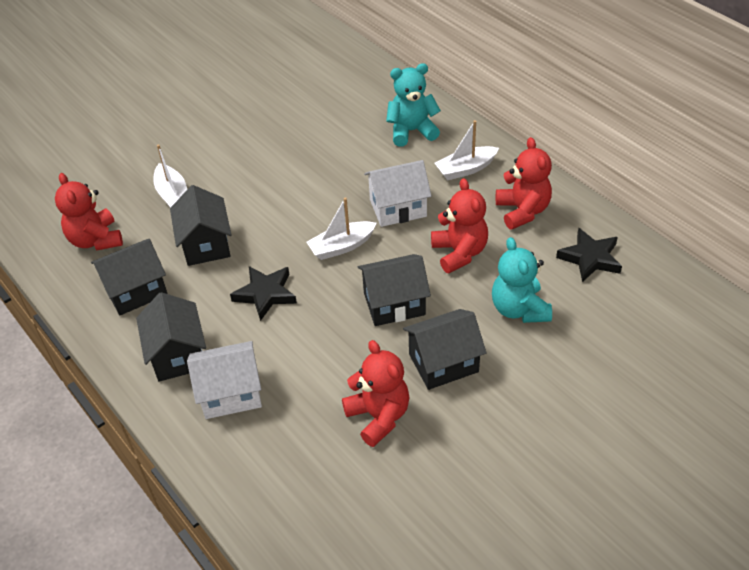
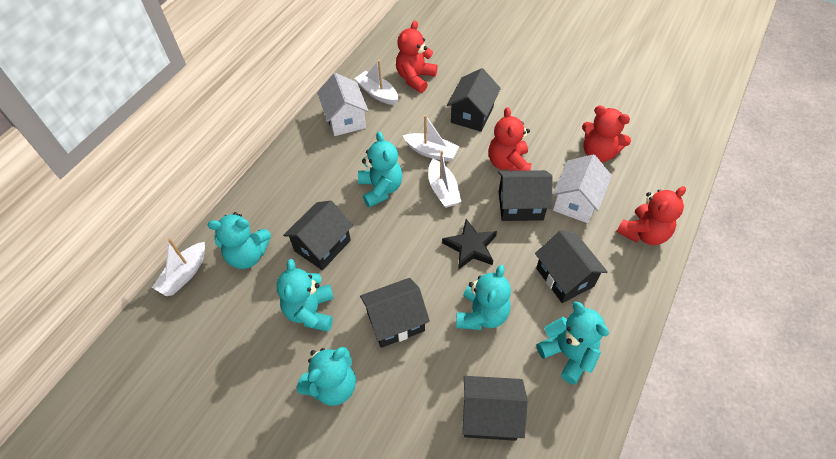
black house: 5 -> 6
black star: 2 -> 1
turquoise teddy bear: 2 -> 6
white boat: 3 -> 4

